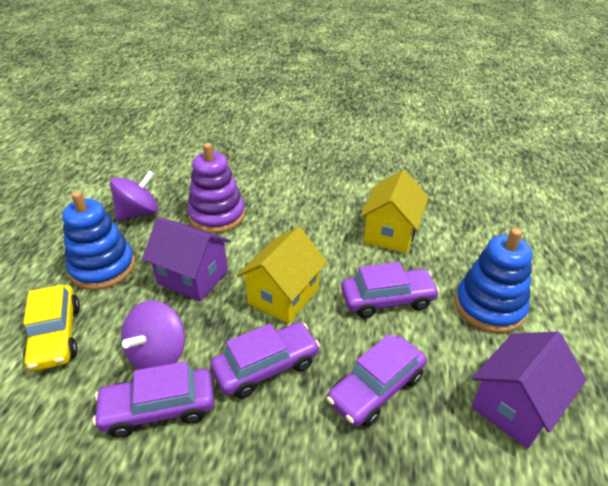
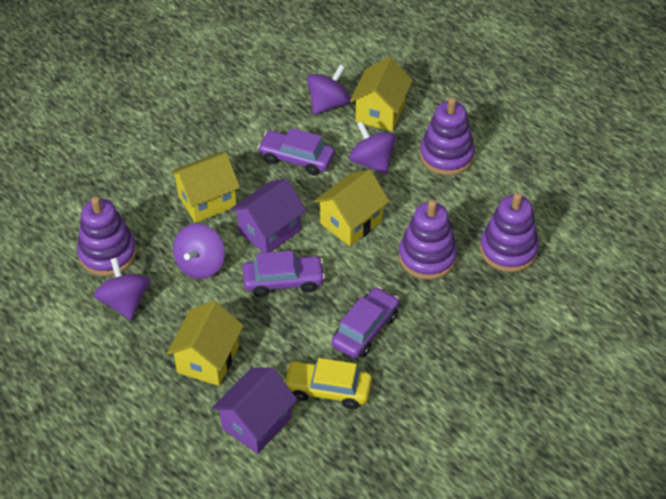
blue stacking toy: 2 -> 0
purple car: 4 -> 3
purple spinning top: 2 -> 4
purple stacking toy: 1 -> 4
yellow house: 2 -> 4

